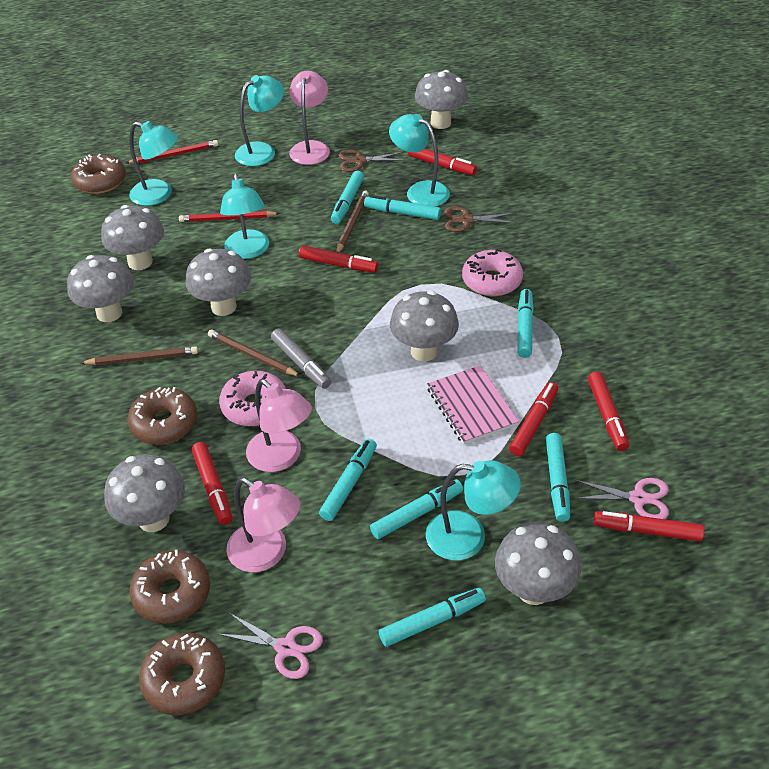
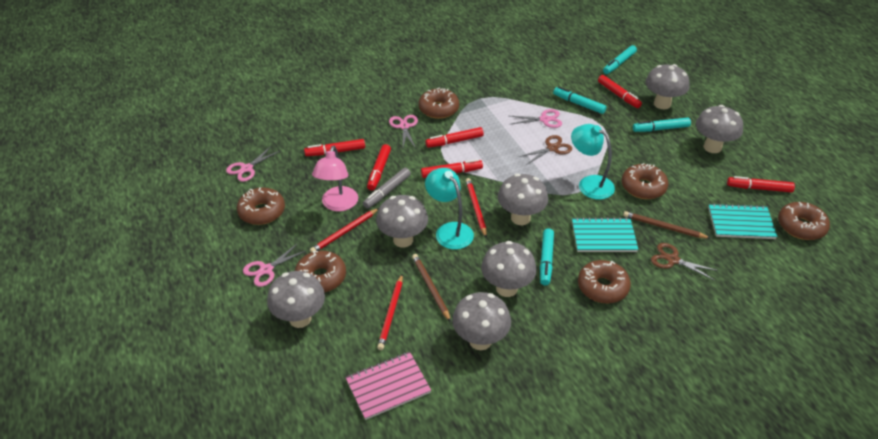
brown donut: 4 -> 6
brown pencil: 3 -> 2
pink donut: 2 -> 0
pink lamp: 3 -> 1
pink scissors: 2 -> 4
red pencil: 2 -> 3
turquoise lamp: 5 -> 2
turquoise marker: 7 -> 4
turquoise notebook: 0 -> 2

